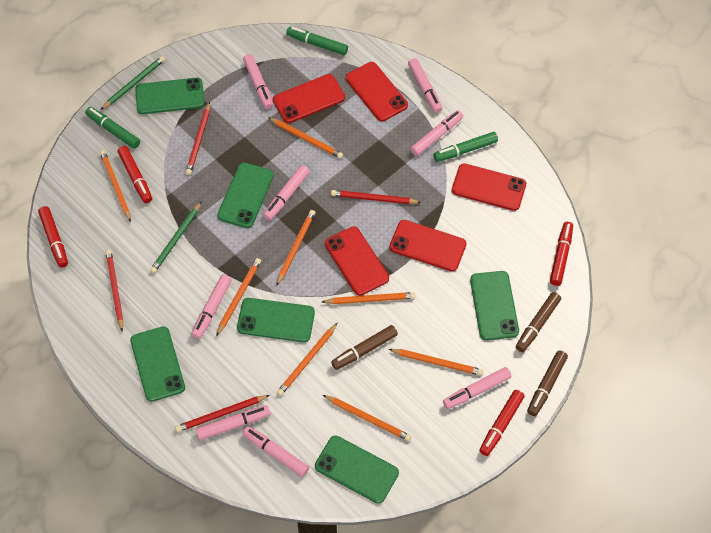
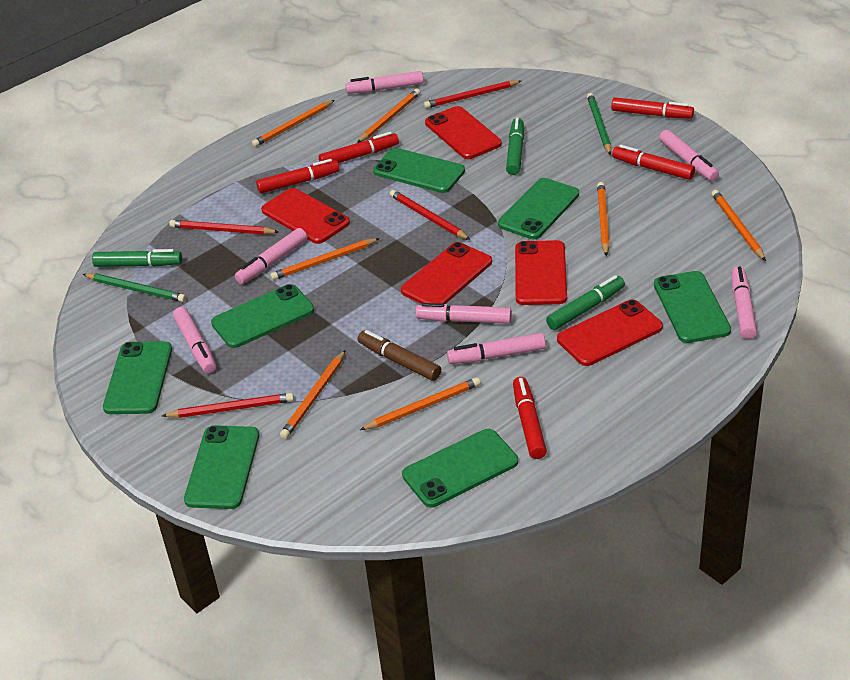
brown marker: 3 -> 1
green phone: 6 -> 7
orange pencil: 8 -> 7
pink marker: 8 -> 7
red marker: 4 -> 5

